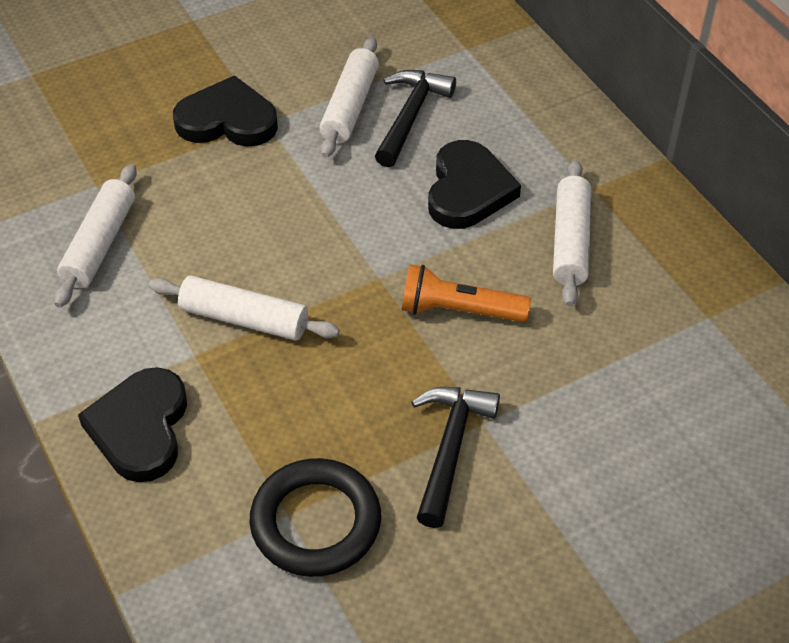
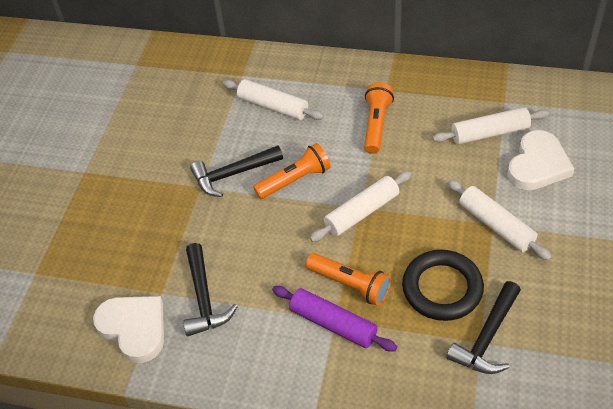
black hammer: 2 -> 3
black heart: 3 -> 0
orange flashlight: 1 -> 3
purple rolling pin: 0 -> 1
white heart: 0 -> 2

